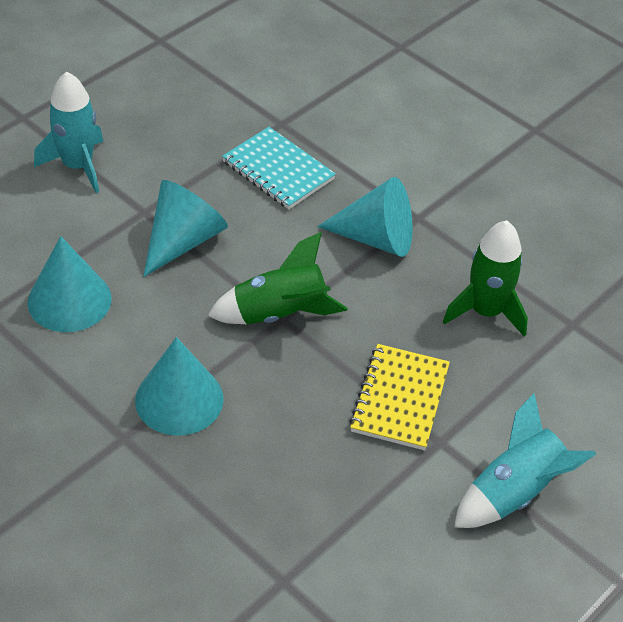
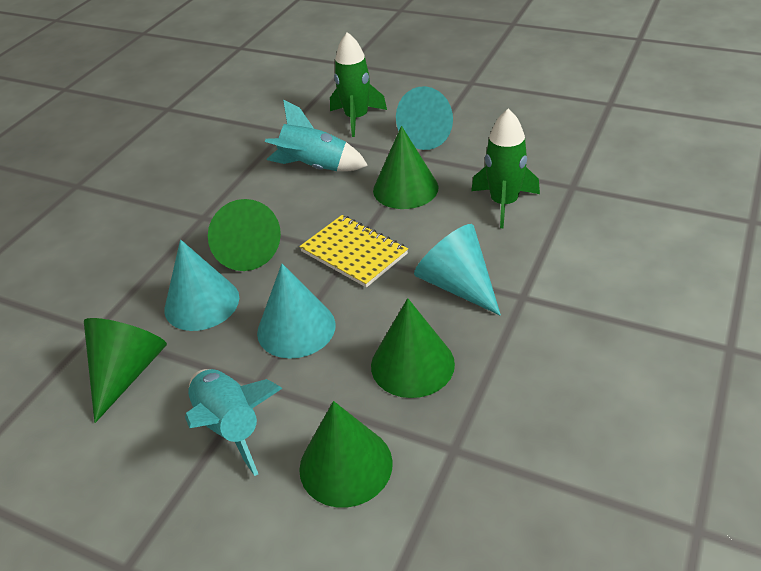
green cone: 0 -> 5
turquoise notebook: 1 -> 0

